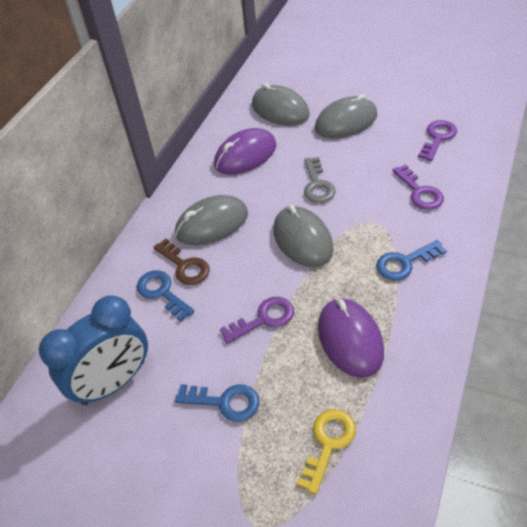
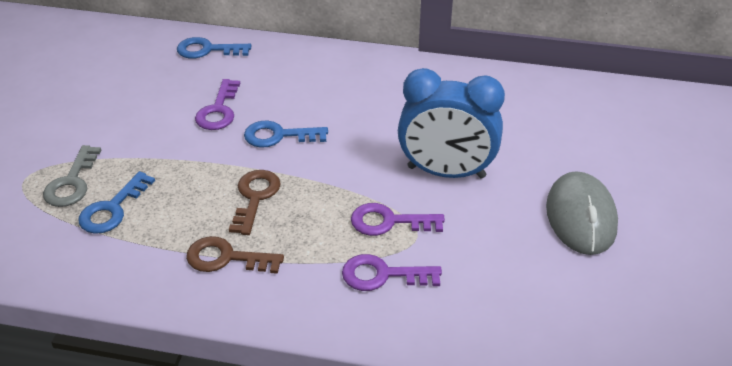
brown key: 1 -> 2
grey mouse: 4 -> 1
purple mouse: 2 -> 0
yellow key: 1 -> 0

